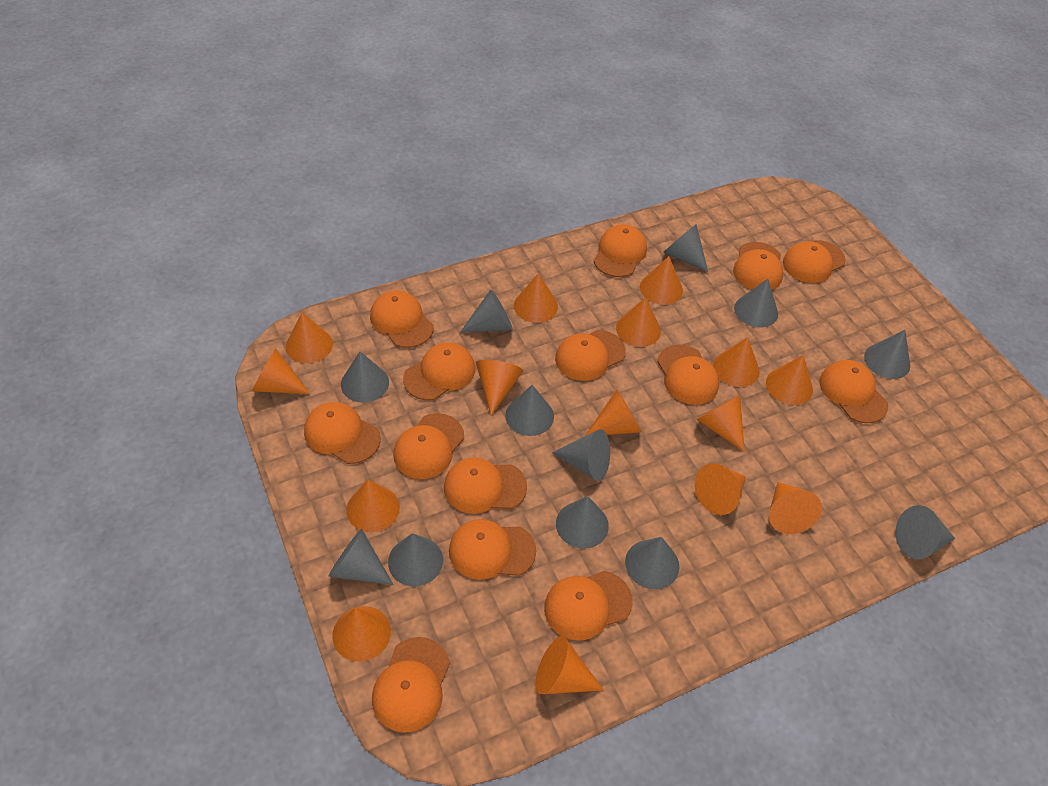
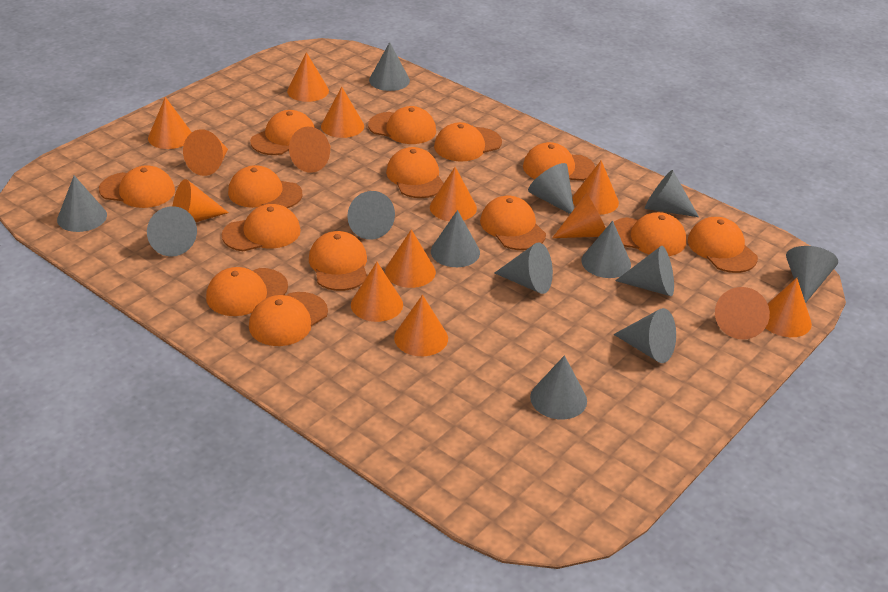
grey cone: 12 -> 13
orange cone: 15 -> 14

